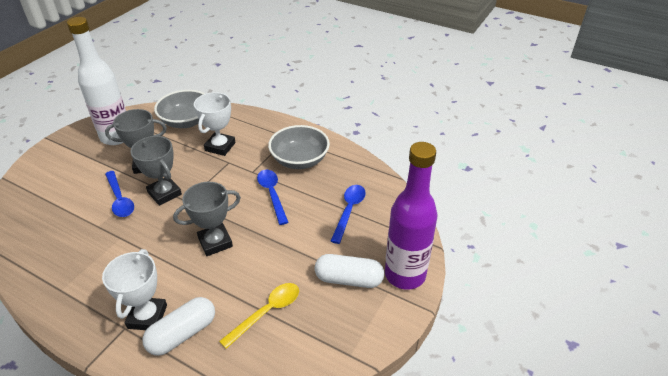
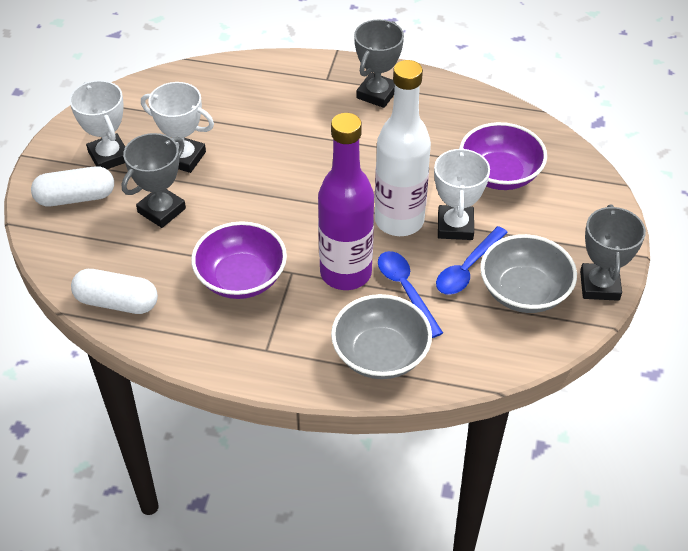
blue spoon: 3 -> 2
purple bowl: 0 -> 2
white trophy: 2 -> 3
yellow spoon: 1 -> 0

